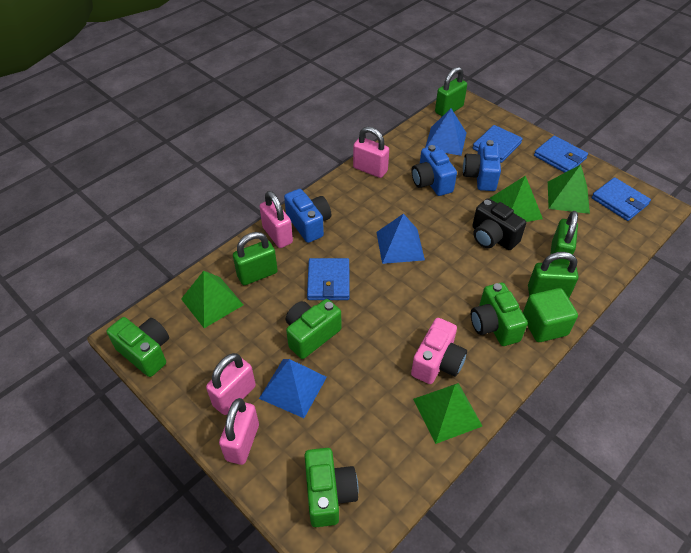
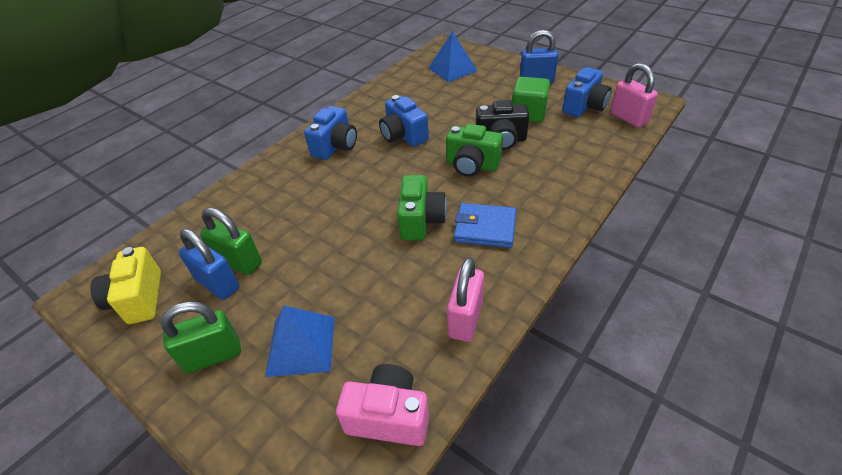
blue padlock: 0 -> 2
blue pyramid: 3 -> 2
blue wallet: 4 -> 1
green camera: 4 -> 2
green padlock: 4 -> 2
green pyramid: 4 -> 0
pink padlock: 4 -> 2
yellow camera: 0 -> 1

